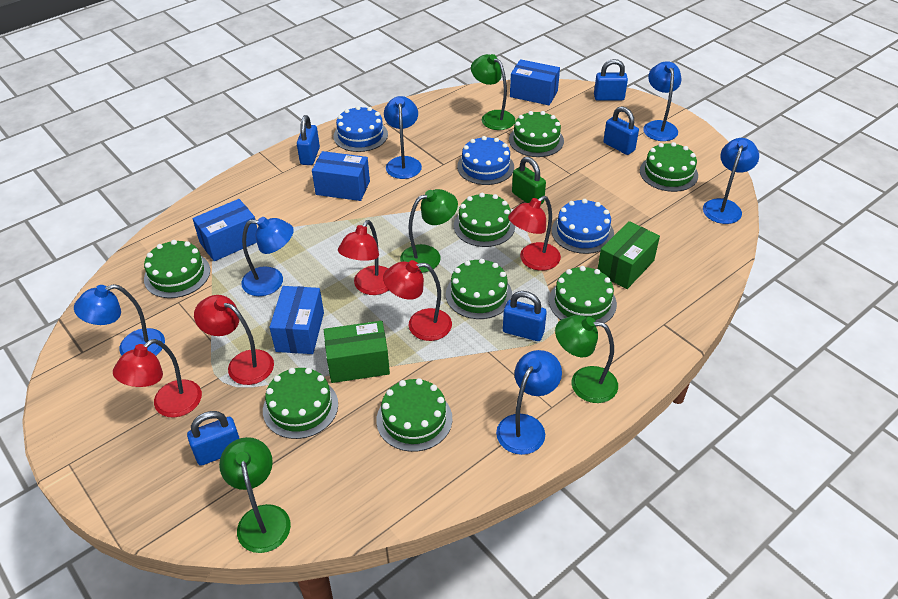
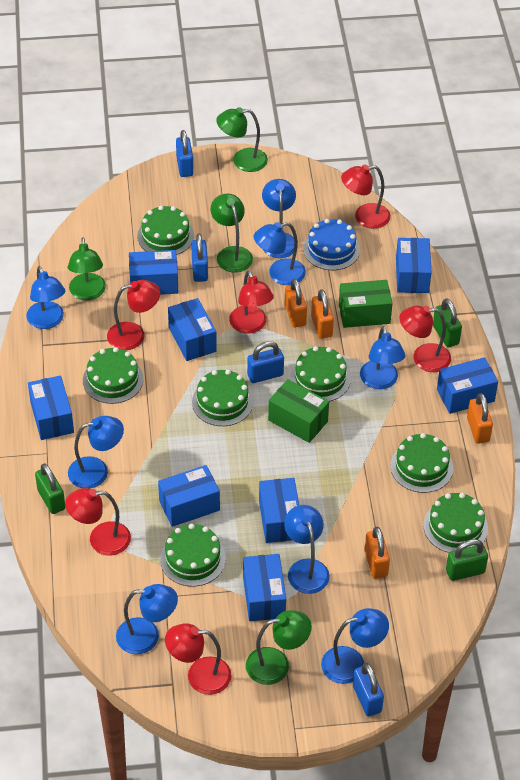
blue box: 4 -> 8
blue cake: 3 -> 1
blue lamp: 6 -> 8
blue padlock: 5 -> 4
green cake: 8 -> 7
green padlock: 1 -> 3
orange padlock: 0 -> 4
red lamp: 5 -> 6

